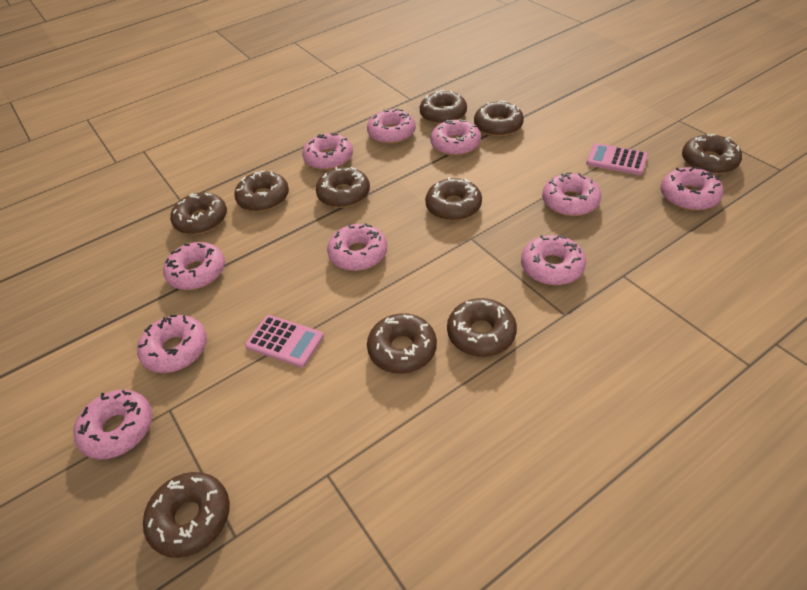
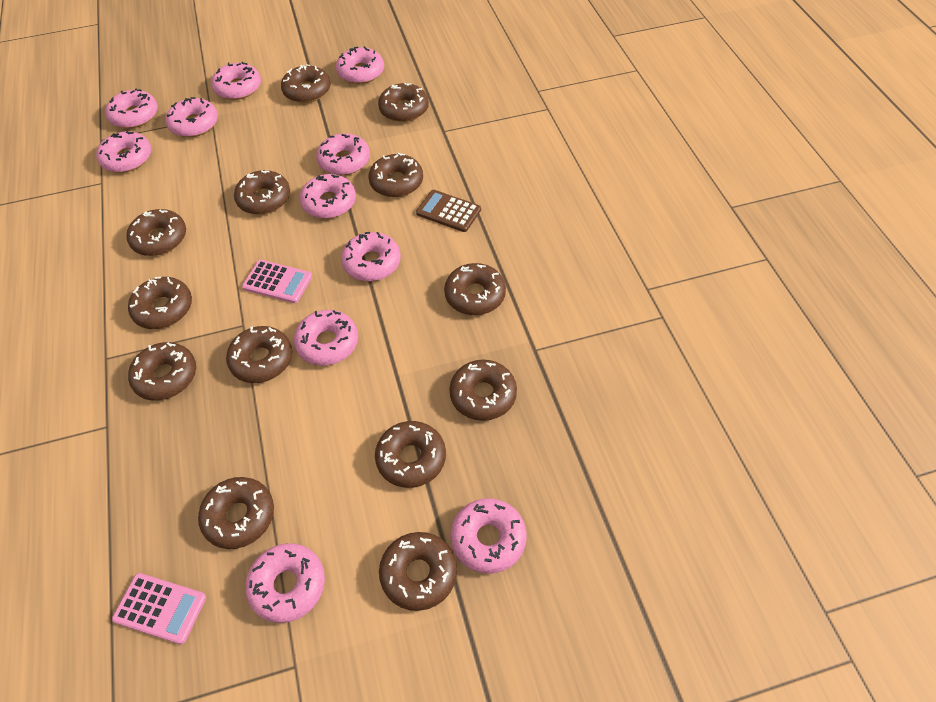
brown calculator: 0 -> 1
brown donut: 10 -> 13
pink donut: 10 -> 11

